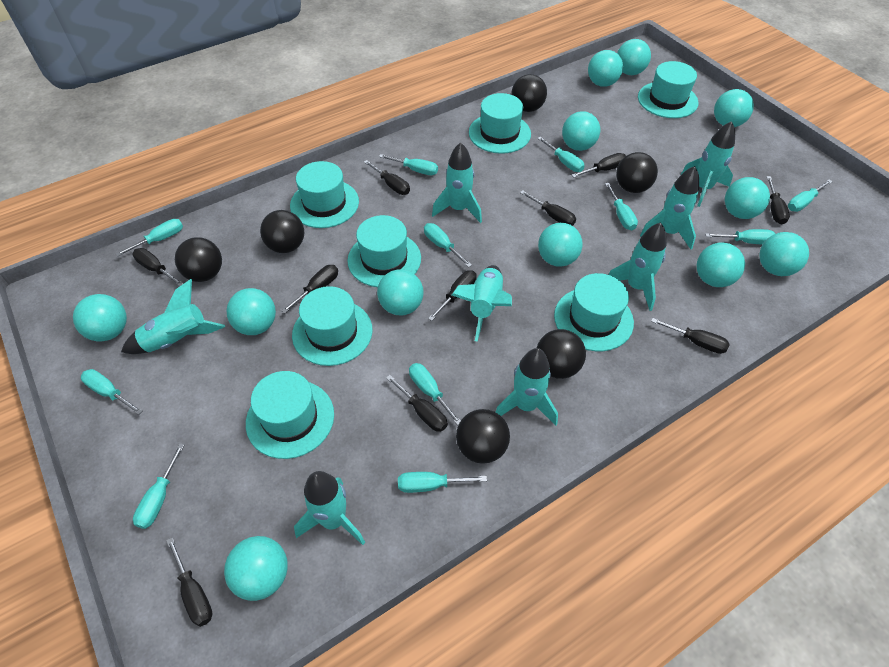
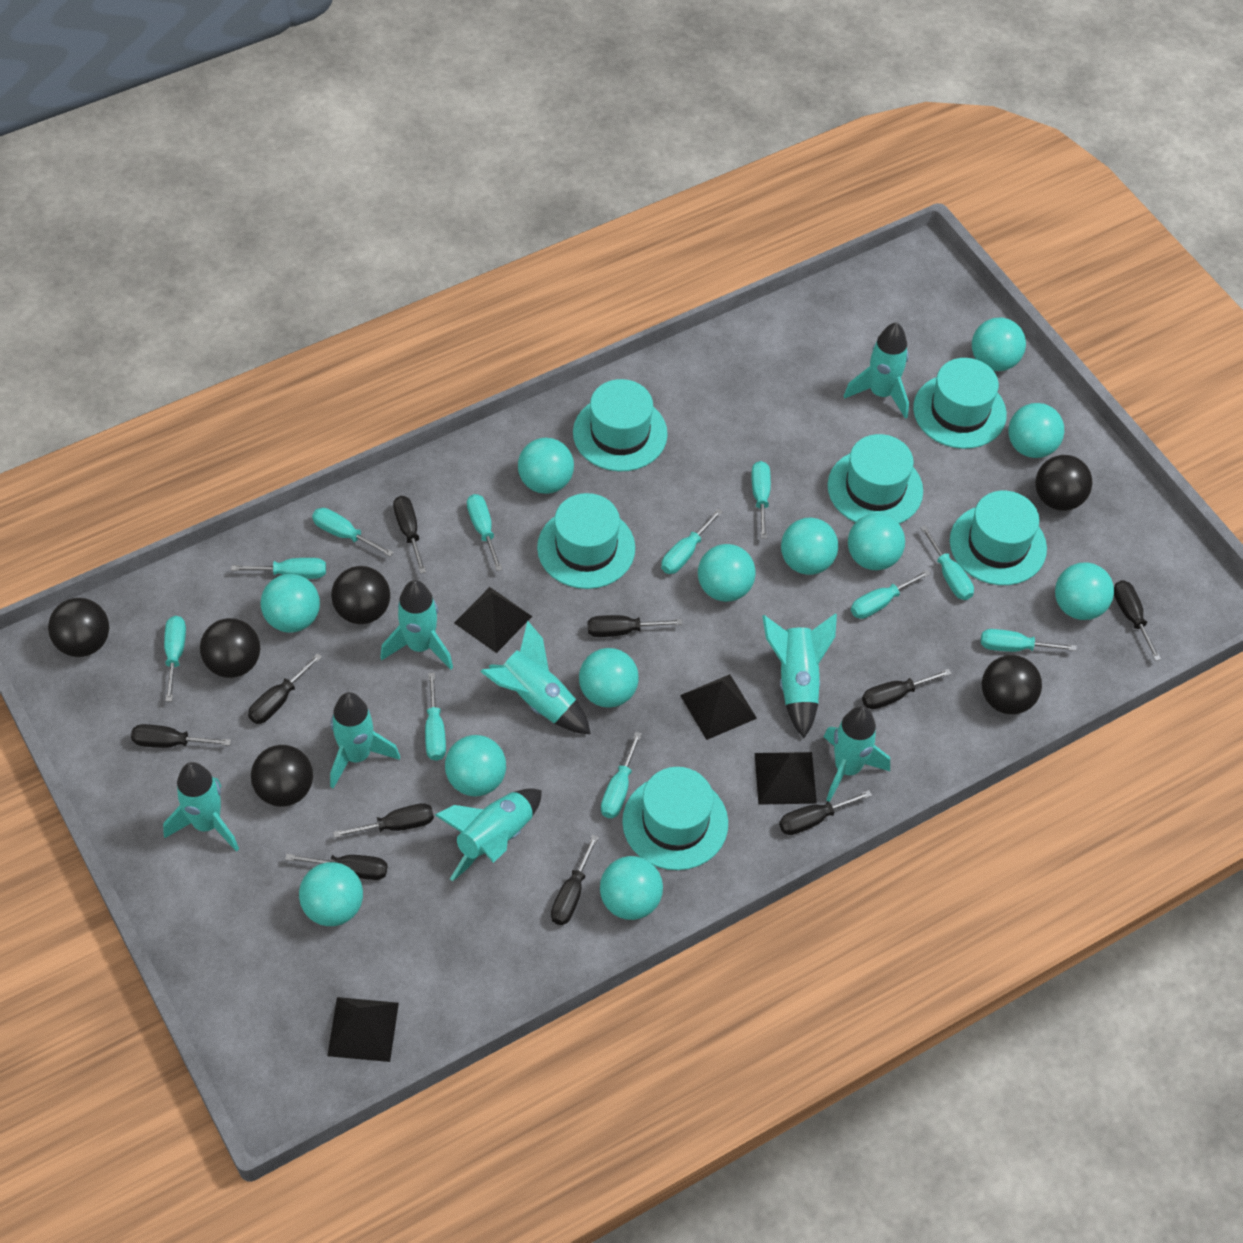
black pyramid: 0 -> 4
turquoise hat: 7 -> 6

